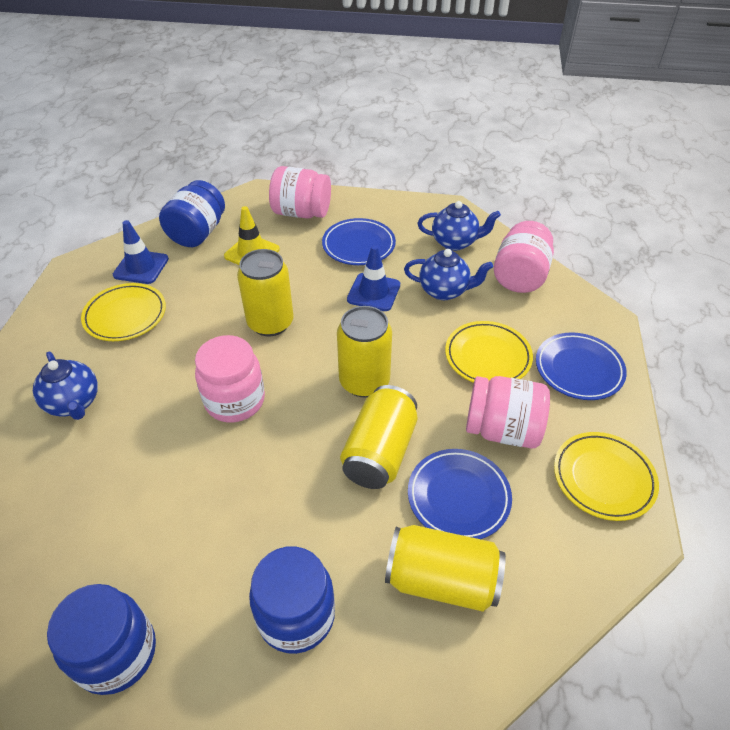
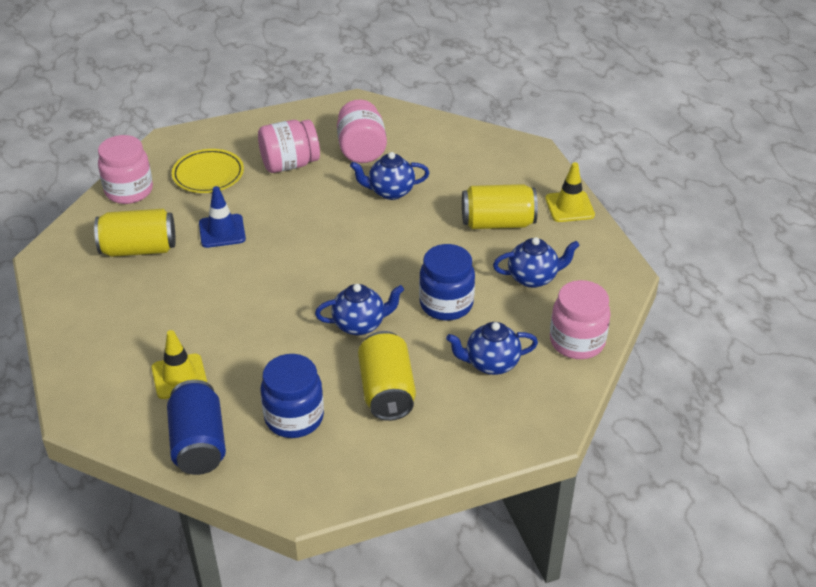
blue can: 0 -> 1
blue jar: 3 -> 2
blue plate: 3 -> 0
blue teapot: 3 -> 4
blue traffic cone: 2 -> 1
yellow can: 4 -> 3
yellow plate: 3 -> 1
yellow traffic cone: 1 -> 2

